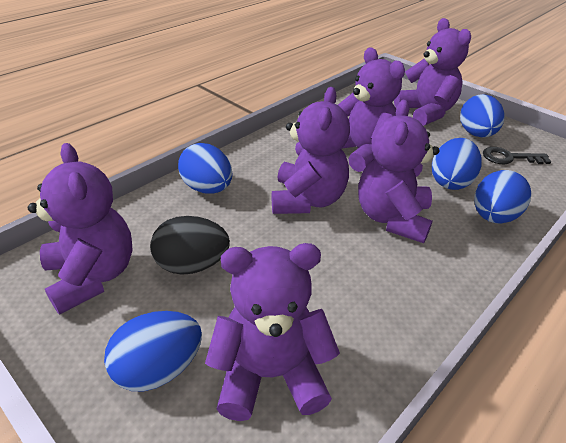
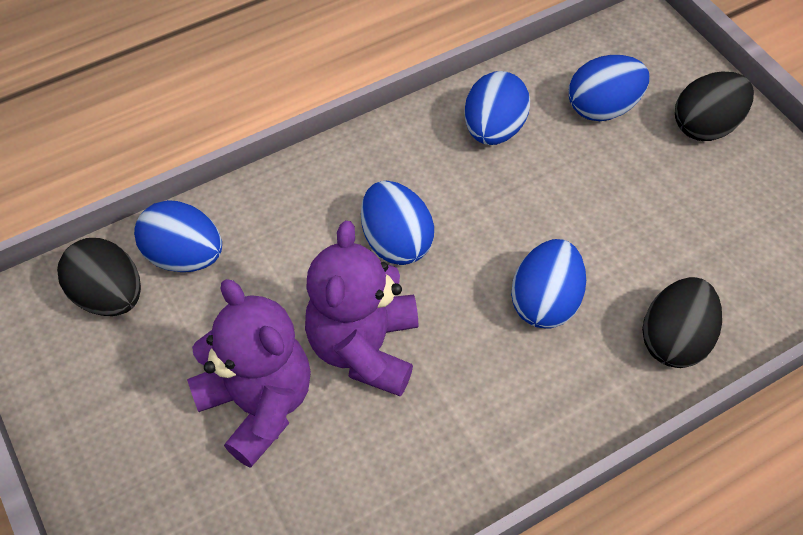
black egg: 1 -> 3
black key: 1 -> 0
purple teddy bear: 6 -> 2

